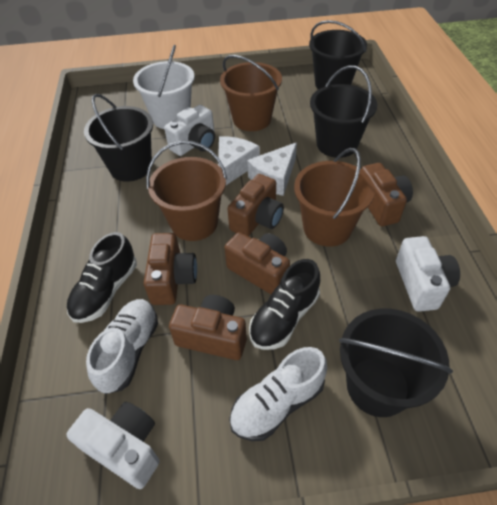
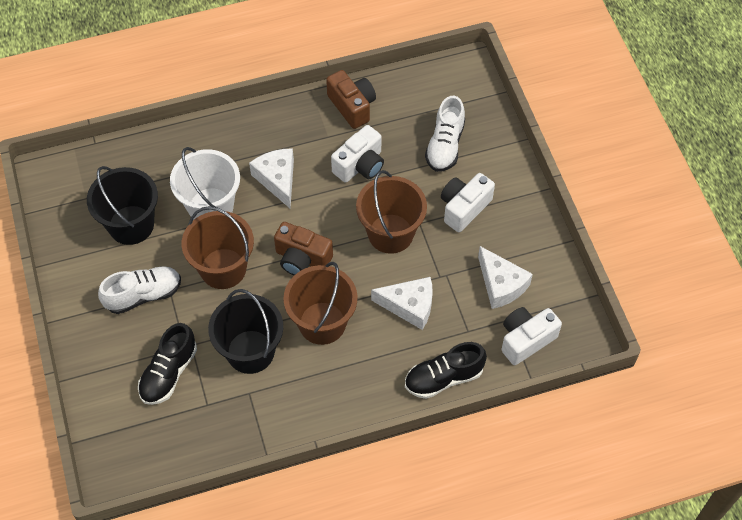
black bucket: 4 -> 2
brown camera: 5 -> 2
white cheese: 2 -> 3

